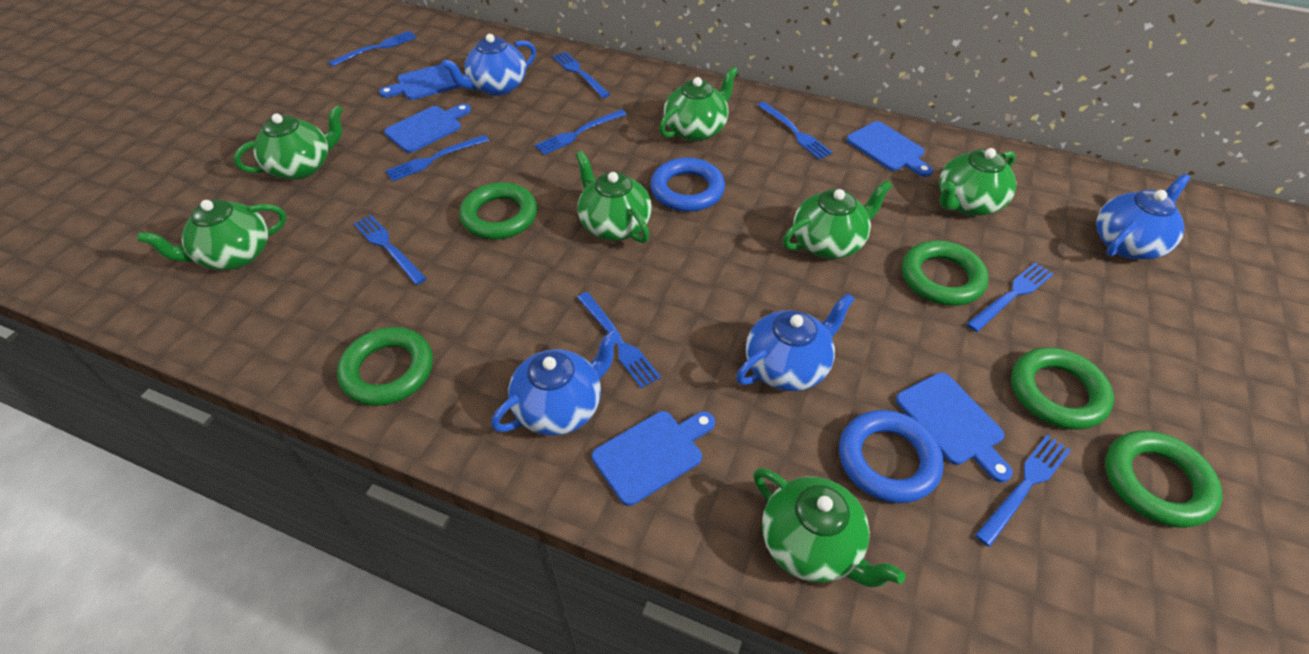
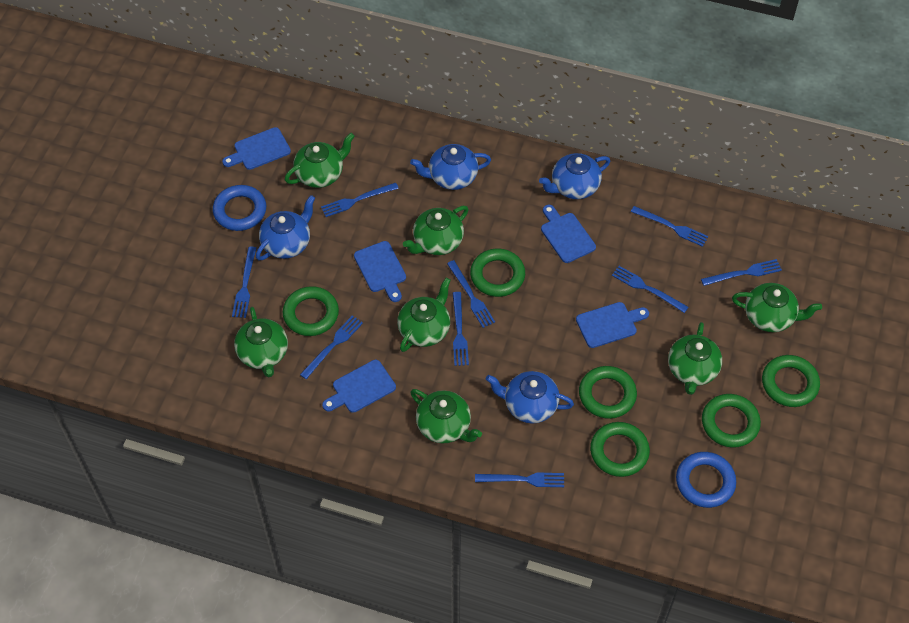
green ring: 5 -> 6

